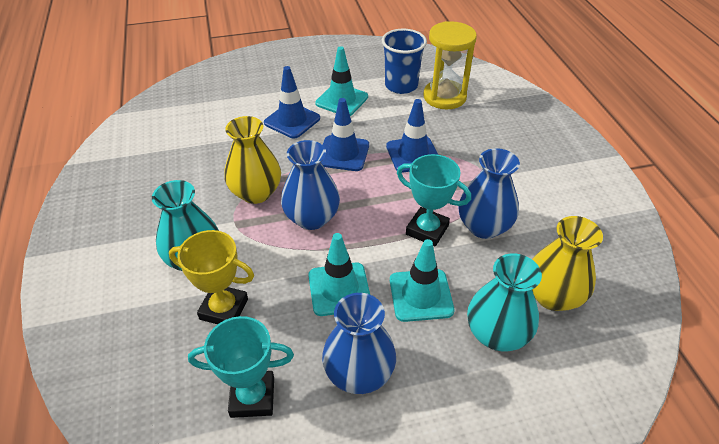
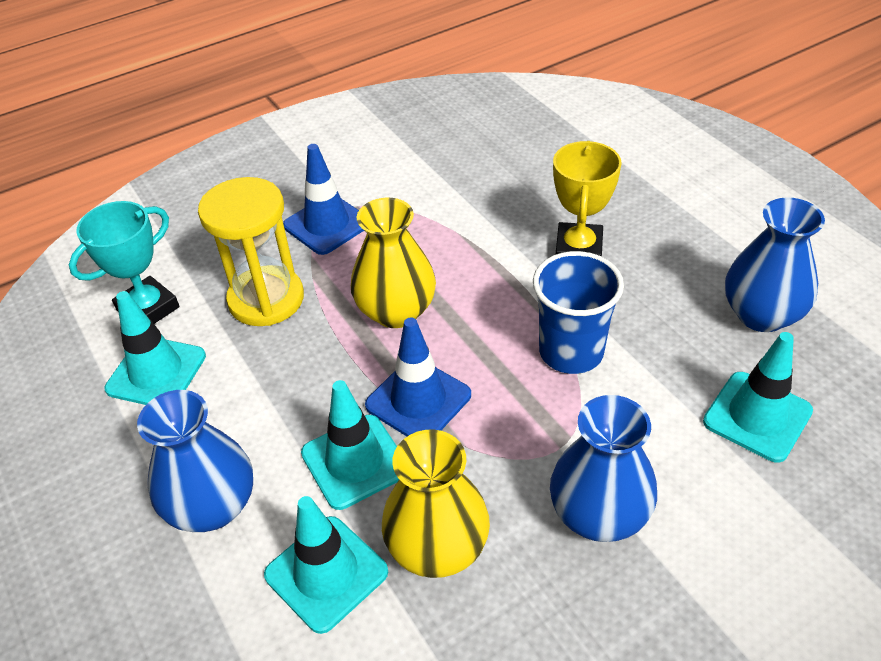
blue traffic cone: 3 -> 2
turquoise traffic cone: 3 -> 4
turquoise trophy: 2 -> 1
turquoise vase: 2 -> 0

